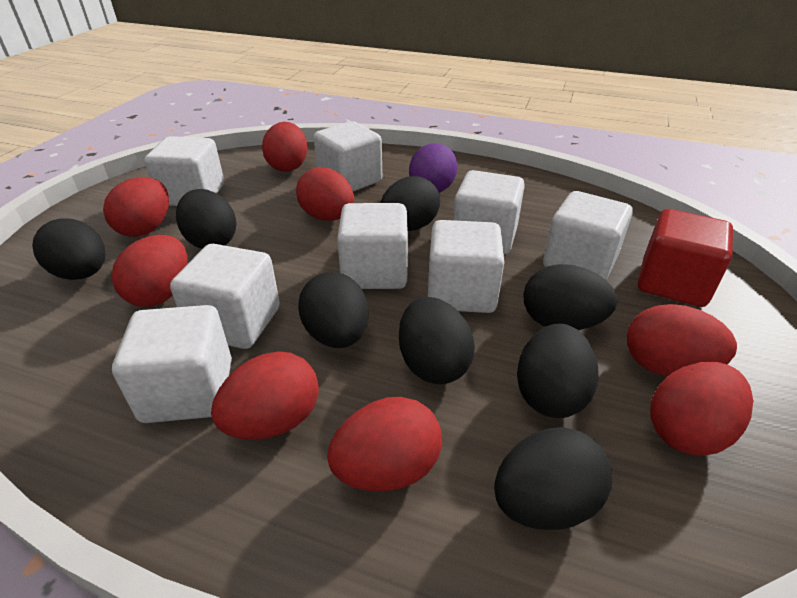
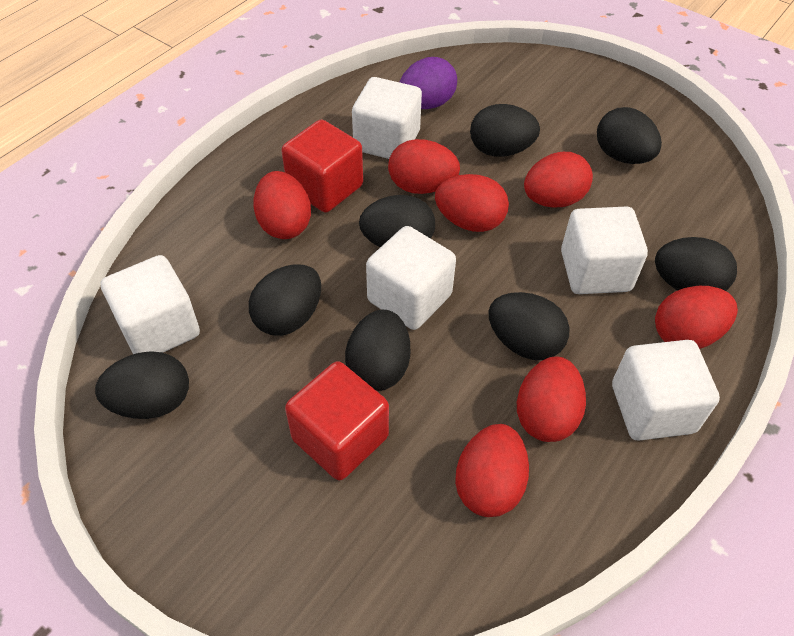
red cube: 1 -> 2
red egg: 8 -> 7
white cube: 8 -> 5

